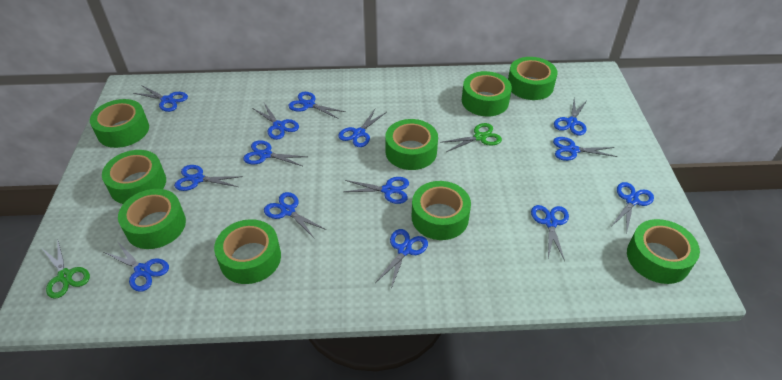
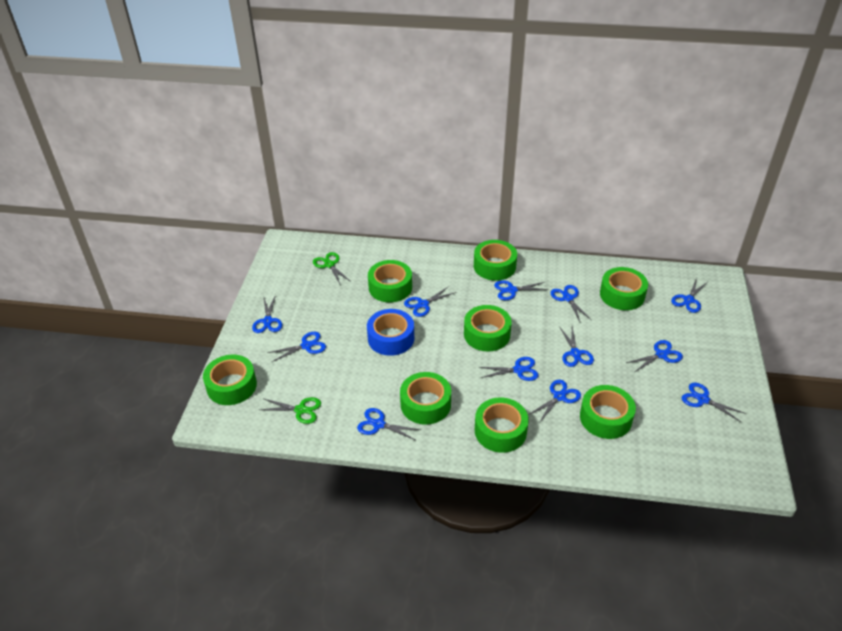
blue scissors: 14 -> 12
blue tape: 0 -> 1
green tape: 9 -> 8

